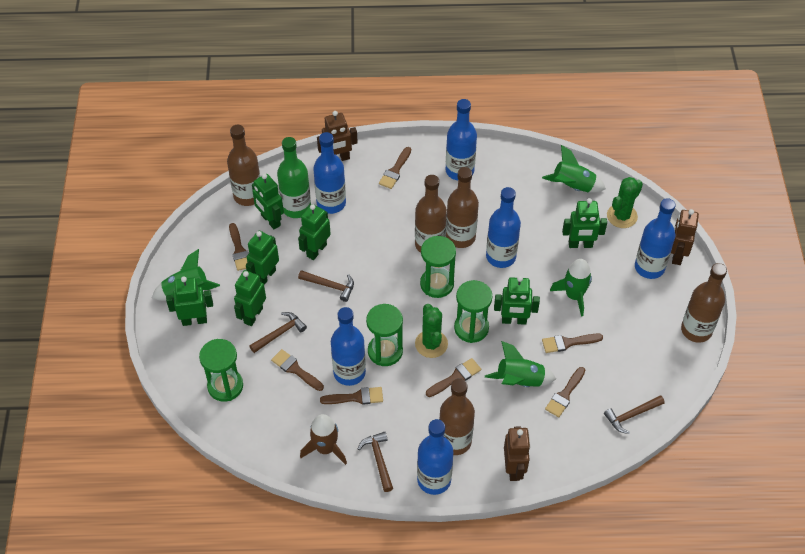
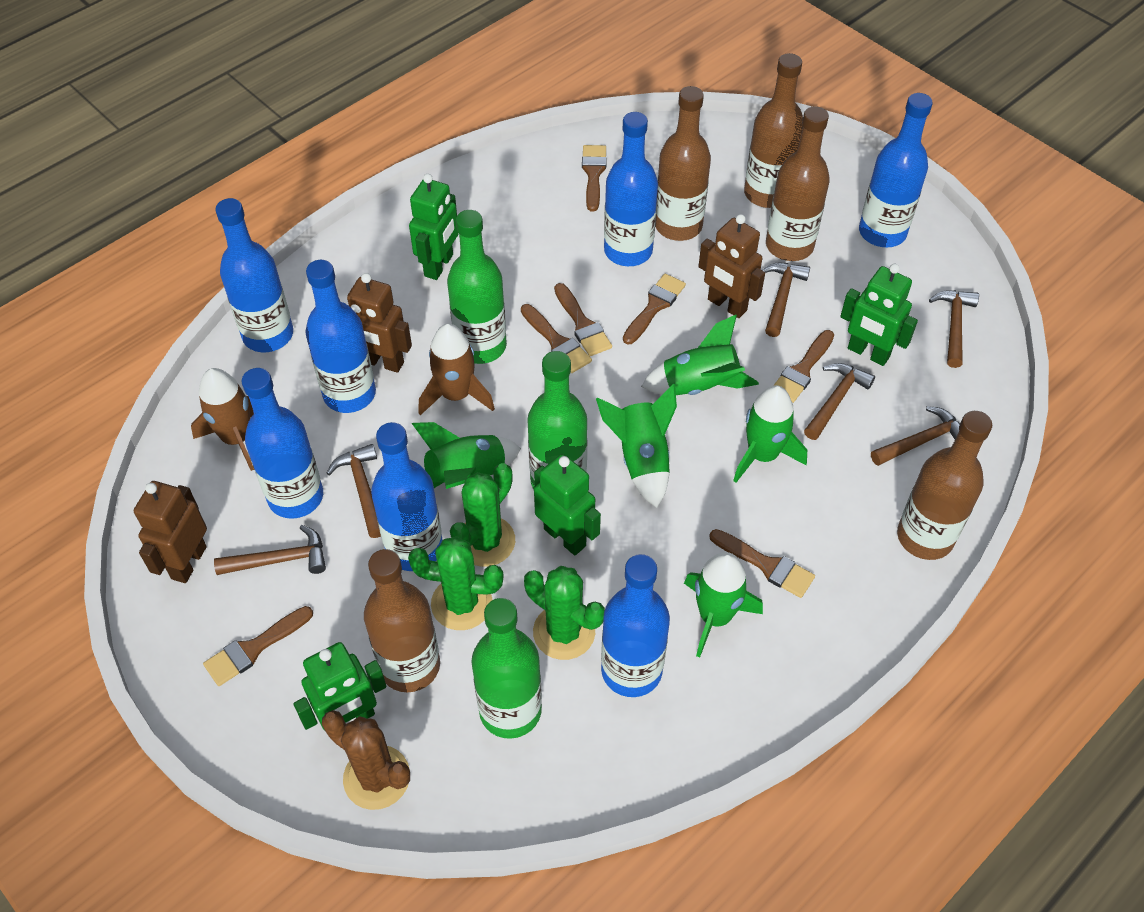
blue bottle: 6 -> 7
brown cactus: 0 -> 1
brown hammer: 4 -> 6
brown rocket: 1 -> 2
green bottle: 1 -> 3
green cactus: 2 -> 3
green hourglass: 4 -> 0
green robot: 7 -> 4
green rocket: 4 -> 5

